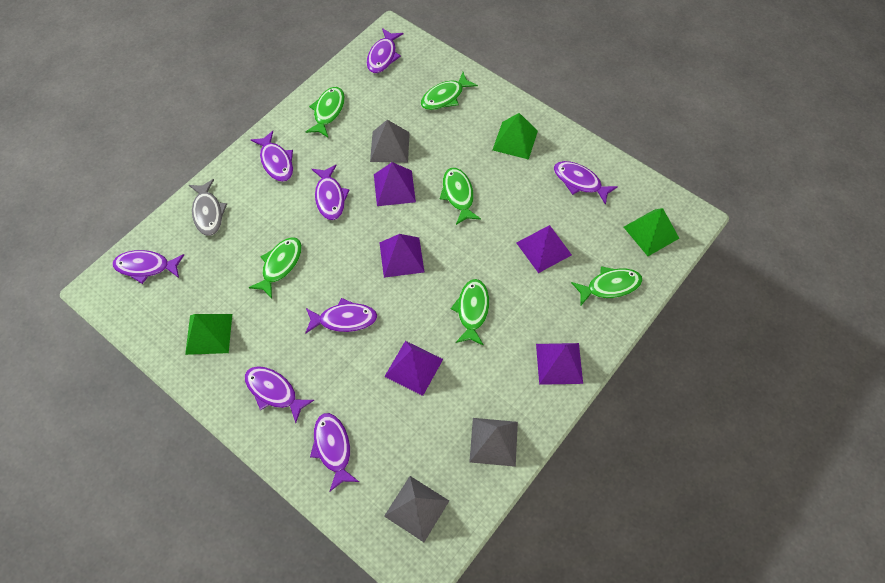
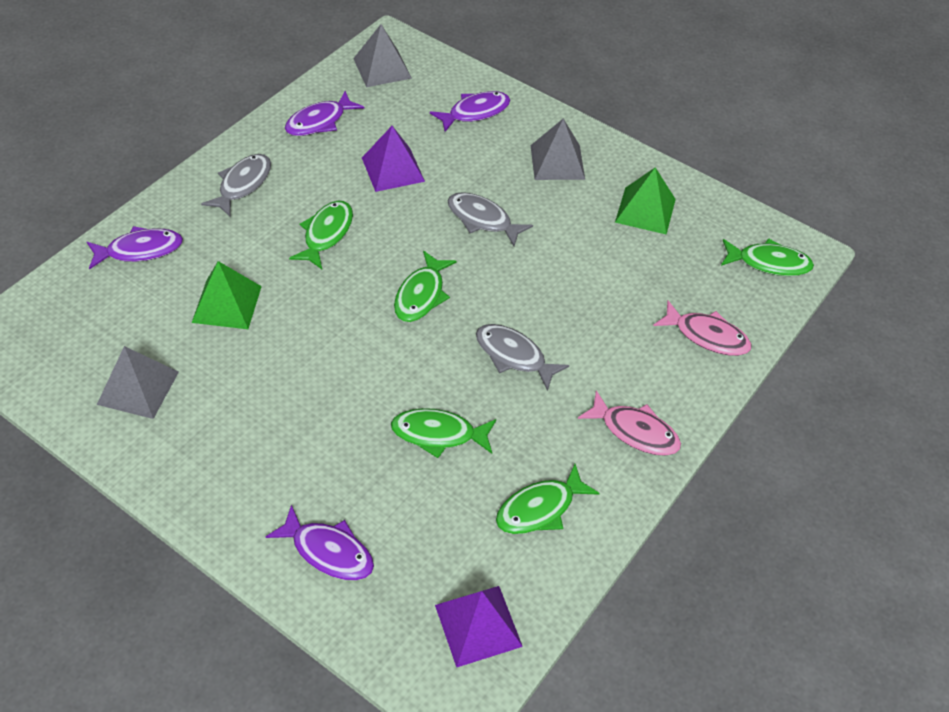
green fish: 6 -> 5
green pyramid: 3 -> 2
grey fish: 1 -> 3
pink fish: 0 -> 2
purple fish: 8 -> 4
purple pyramid: 5 -> 2

